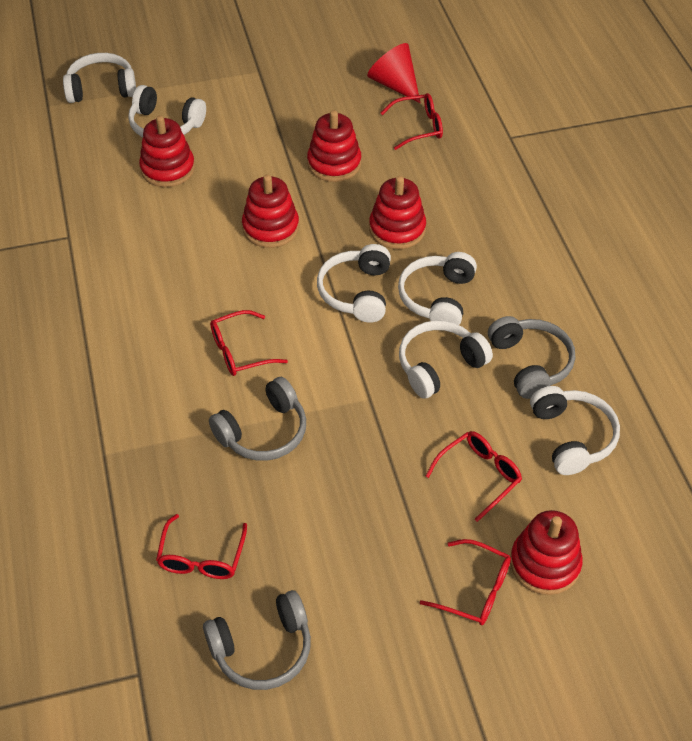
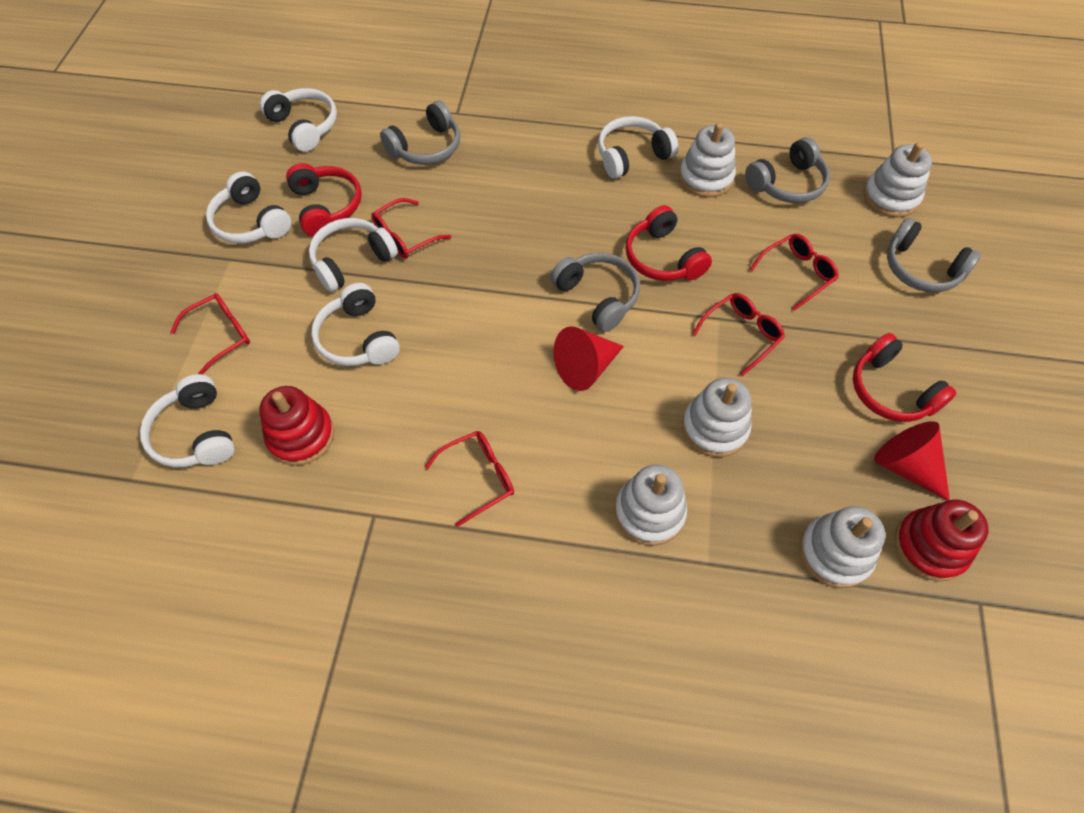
grey headphones: 3 -> 4
red cone: 1 -> 2
red headphones: 0 -> 3
red stacking toy: 5 -> 2
white stacking toy: 0 -> 5

